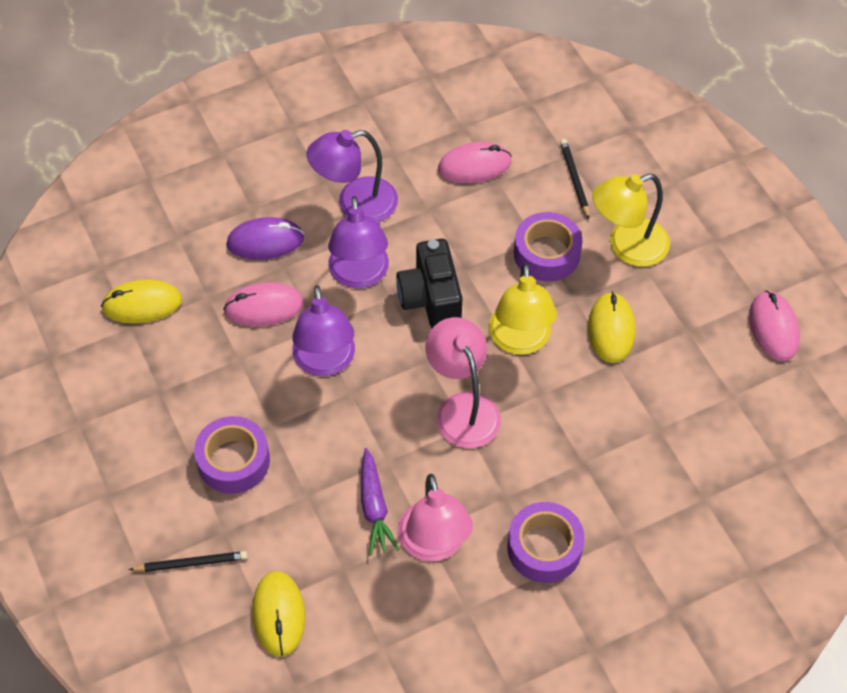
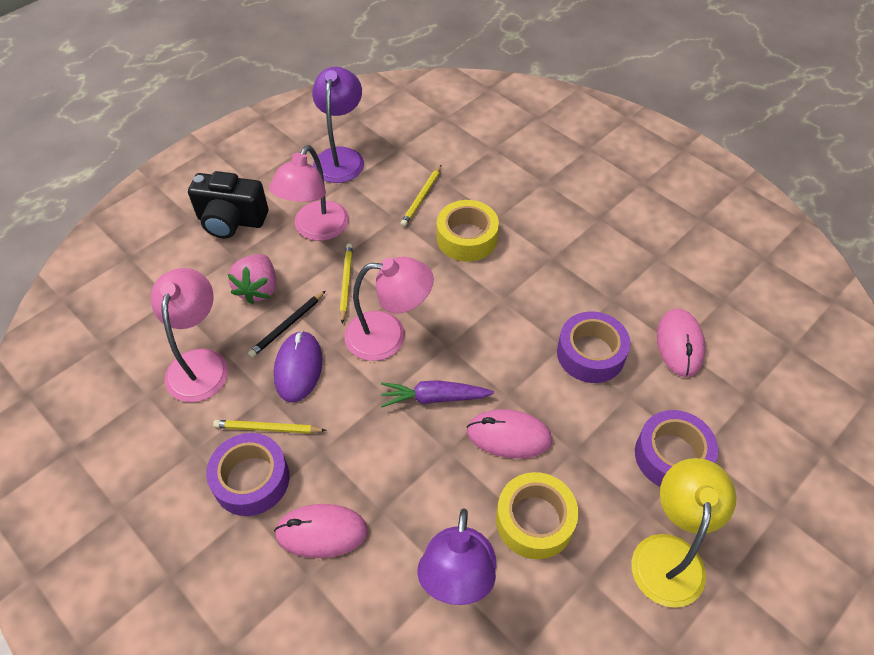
black pencil: 2 -> 1
pink lamp: 2 -> 3
pink strawberry: 0 -> 1
purple lamp: 3 -> 2
yellow lamp: 2 -> 1
yellow mouse: 3 -> 0
yellow pencil: 0 -> 3
yellow tape: 0 -> 2

